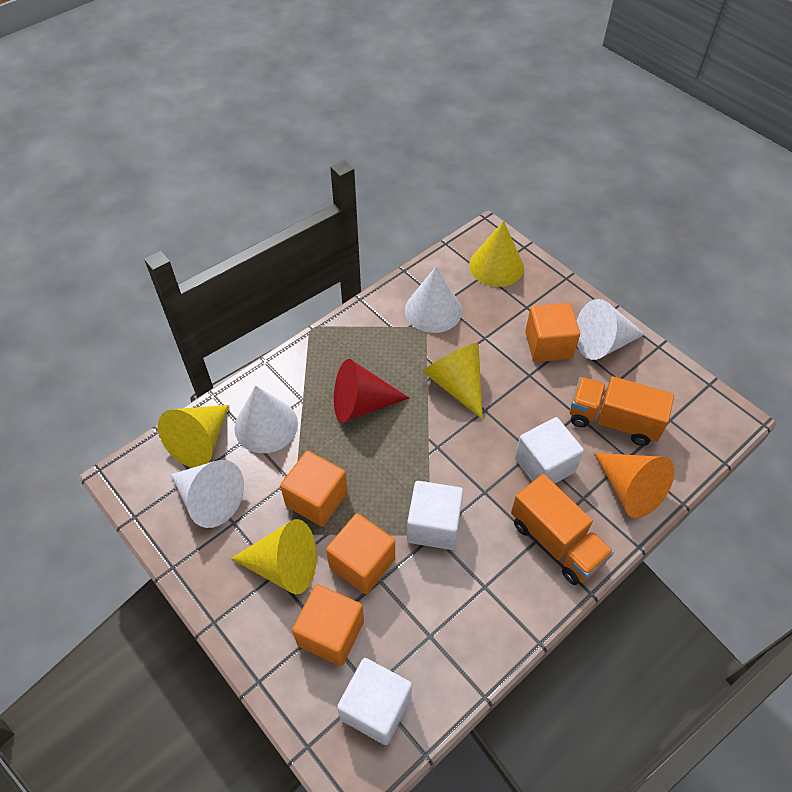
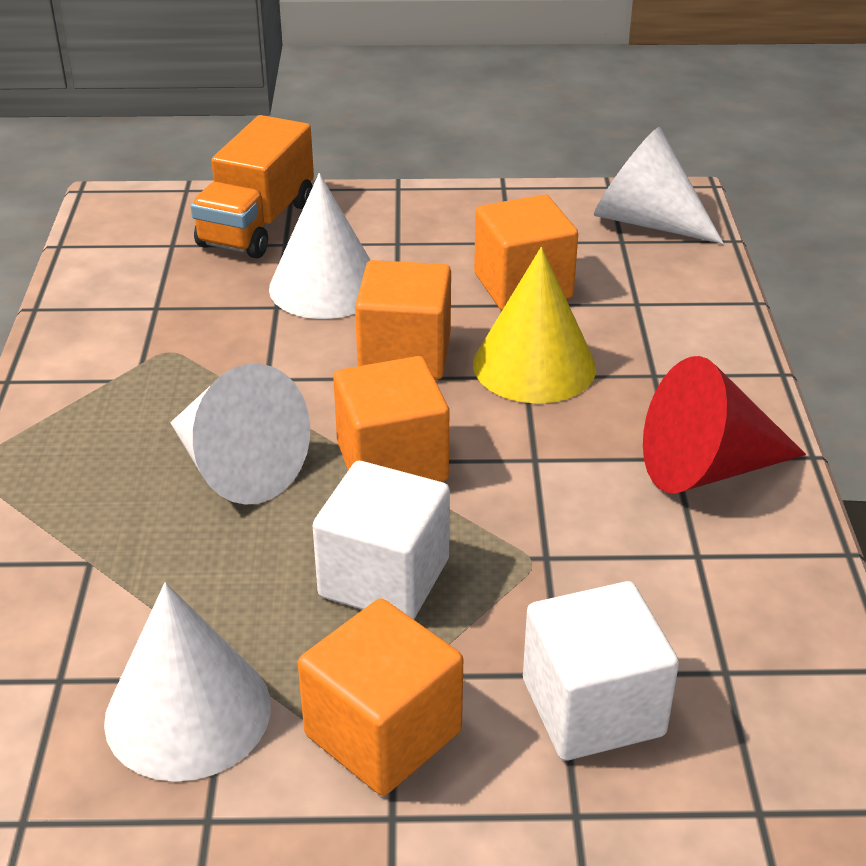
orange cone: 1 -> 0
orange truck: 2 -> 1
white cube: 3 -> 2
yellow cone: 4 -> 1

